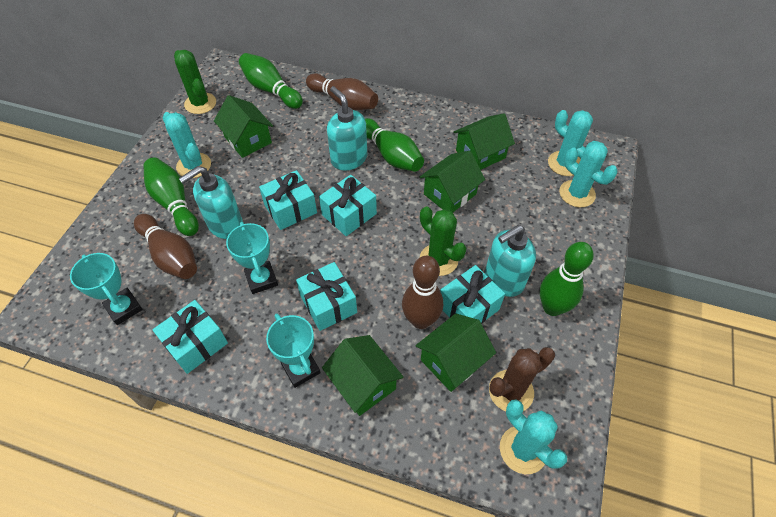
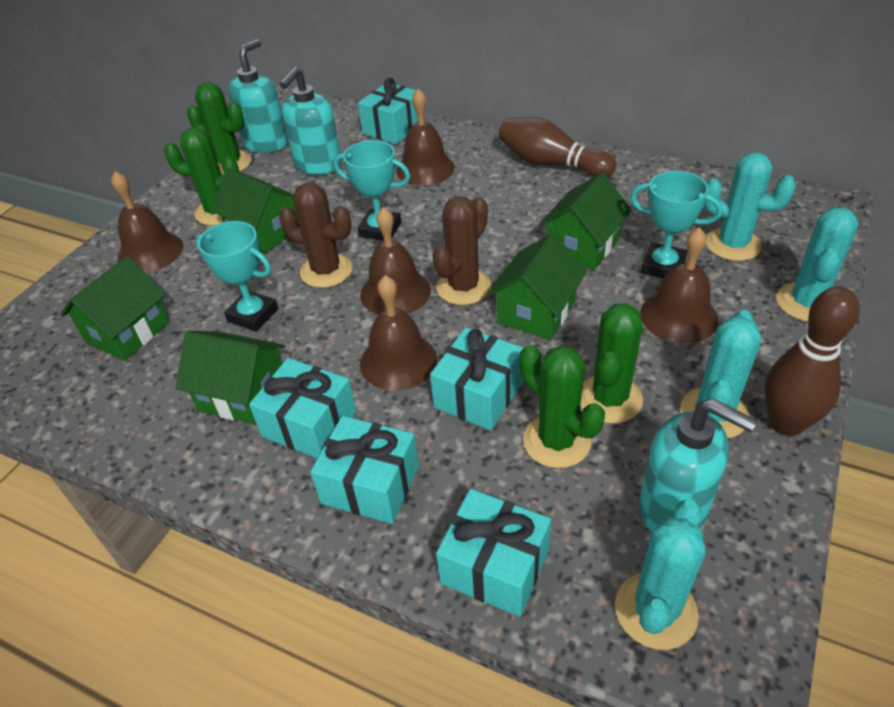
brown bell: 0 -> 5
brown bowling pin: 3 -> 2
brown cactus: 1 -> 2
green bowling pin: 4 -> 0
green cactus: 2 -> 4

